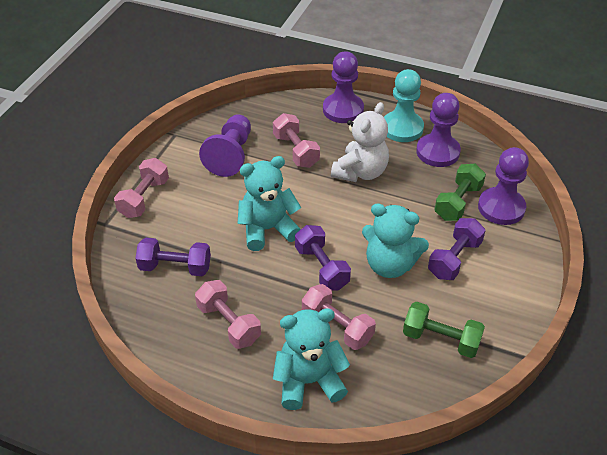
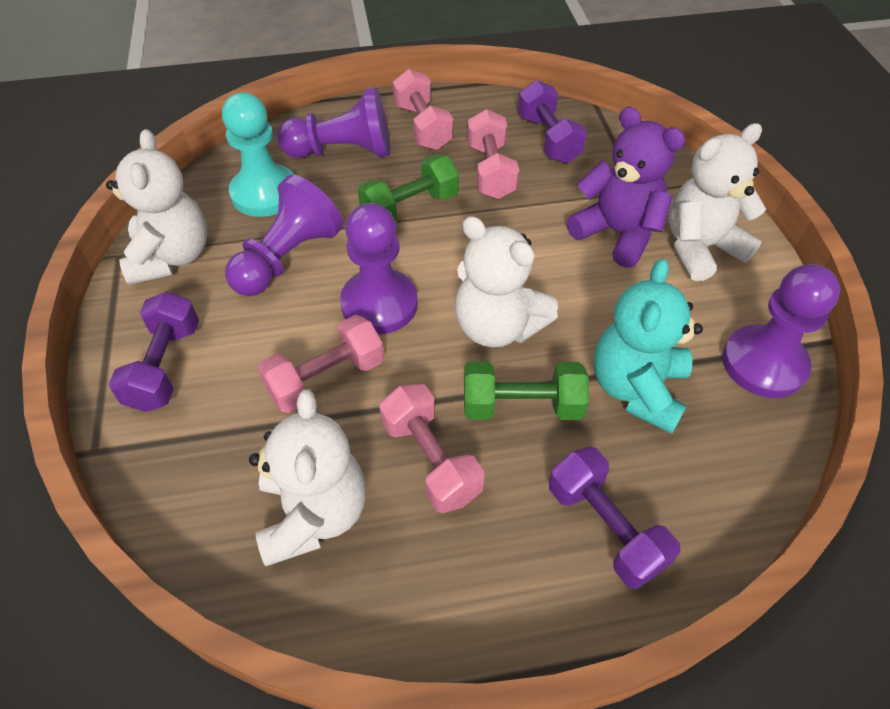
purple teddy bear: 0 -> 1
turquoise teddy bear: 3 -> 1
white teddy bear: 1 -> 4

